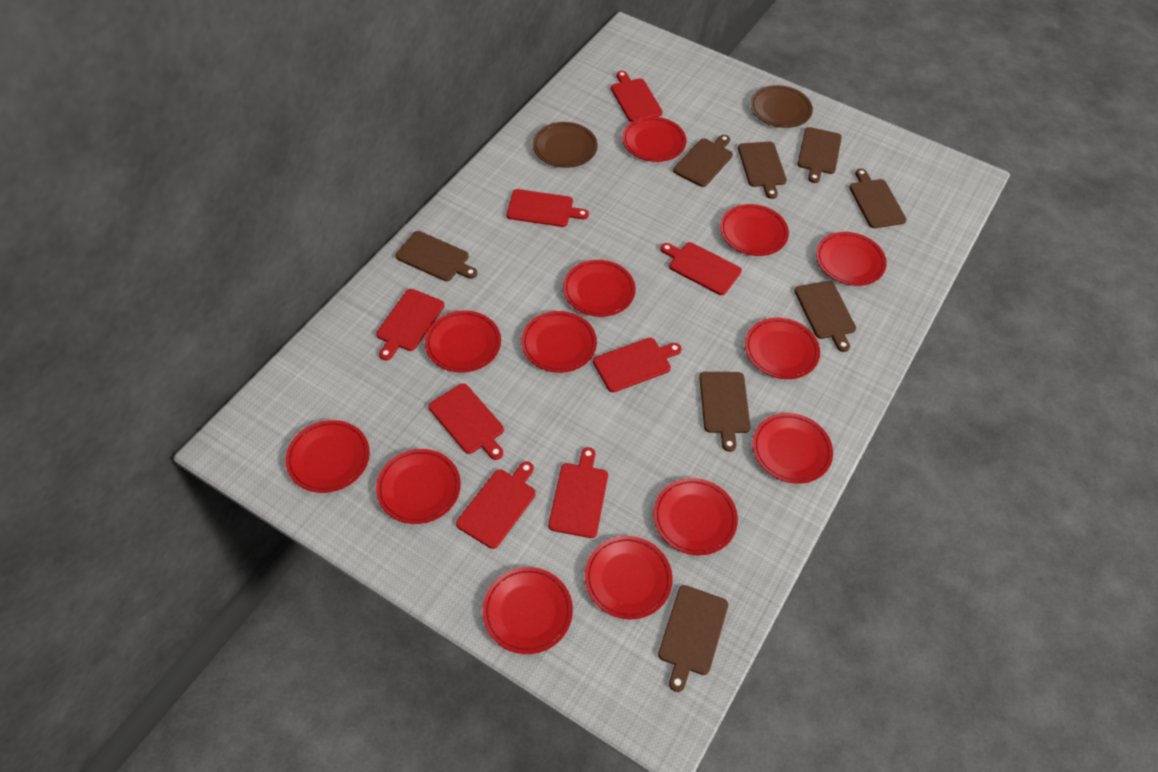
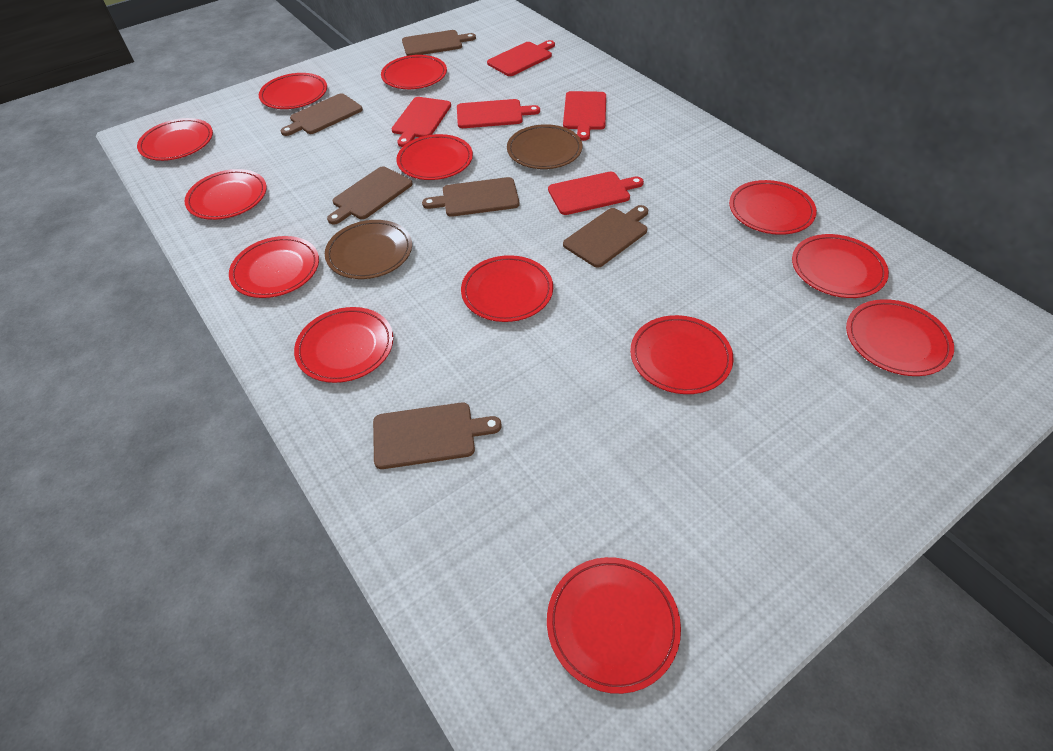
brown cutting board: 8 -> 6
red cutting board: 8 -> 5

